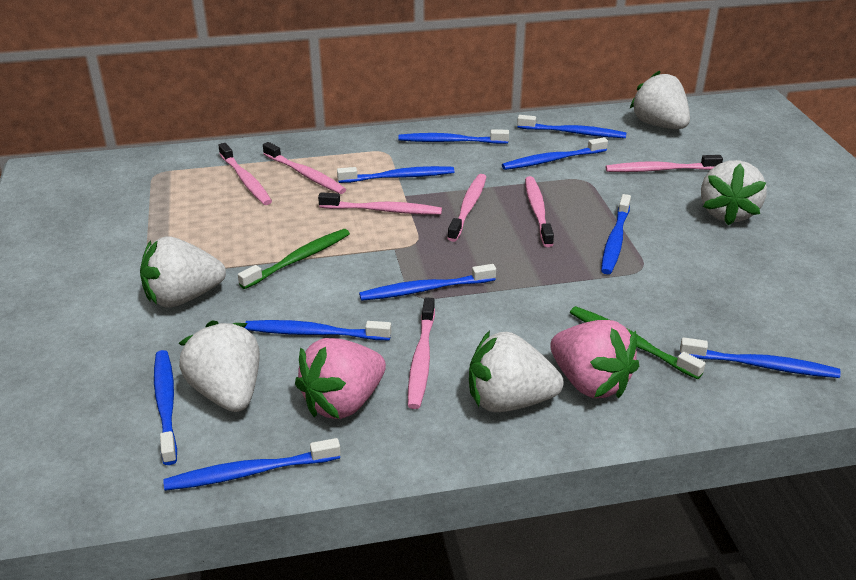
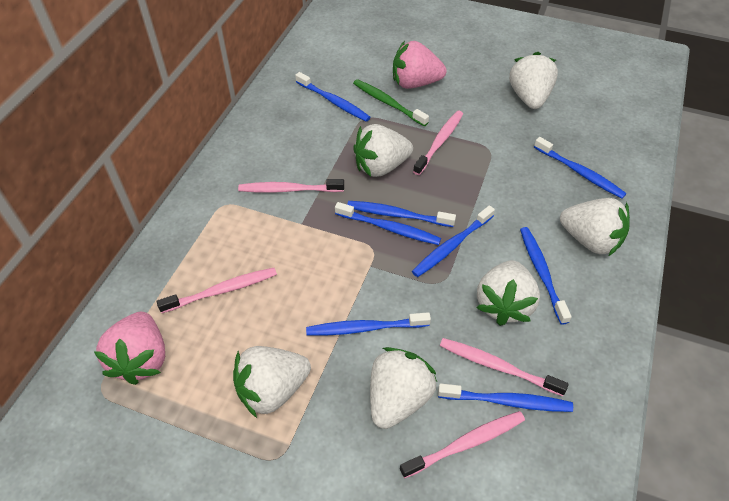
blue toothbrush: 10 -> 8
green toothbrush: 2 -> 1
pink toothbrush: 7 -> 5
white strawberry: 5 -> 6

